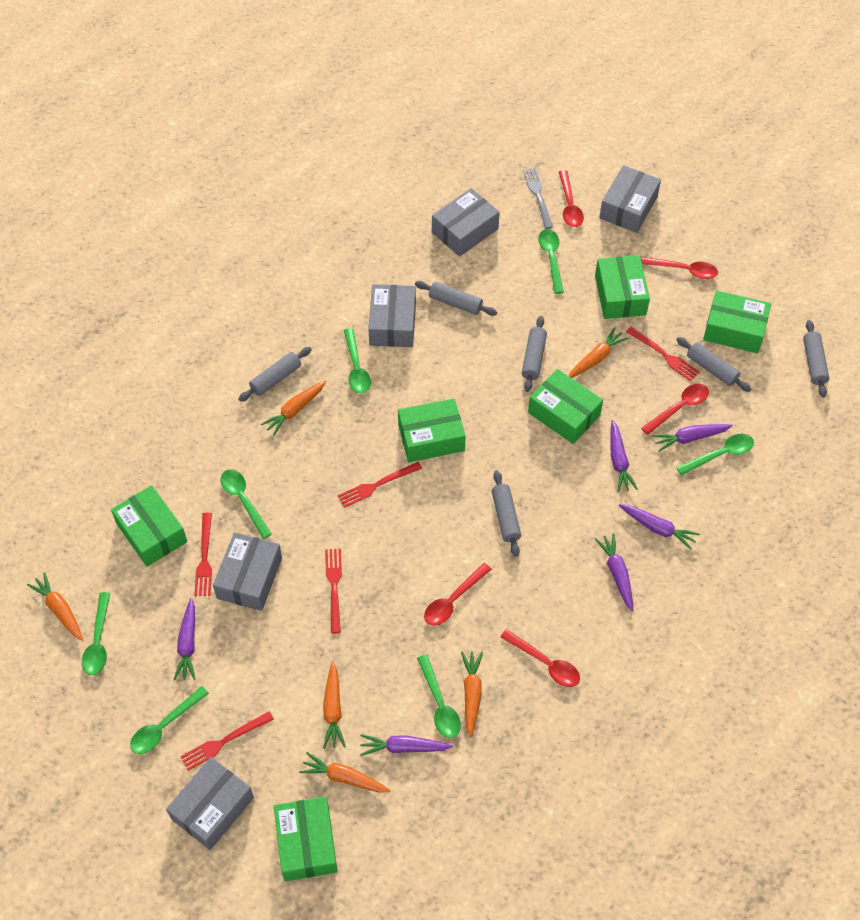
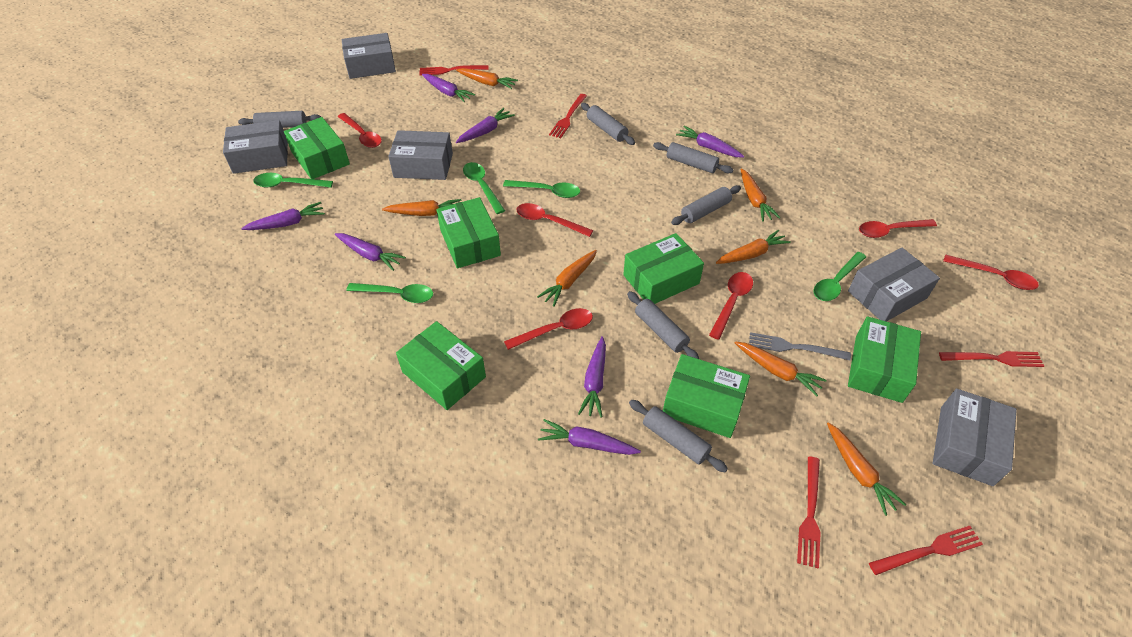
green spoon: 7 -> 5
orange carrot: 6 -> 7
purple carrot: 6 -> 7
red spoon: 5 -> 6

